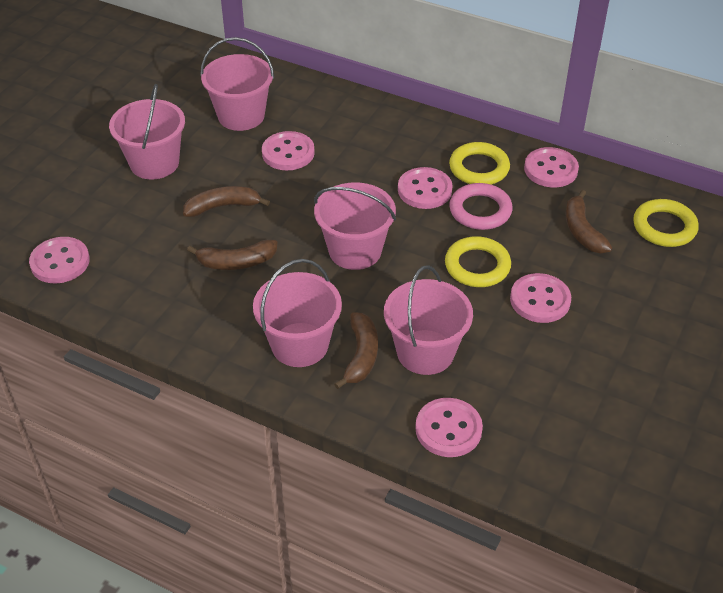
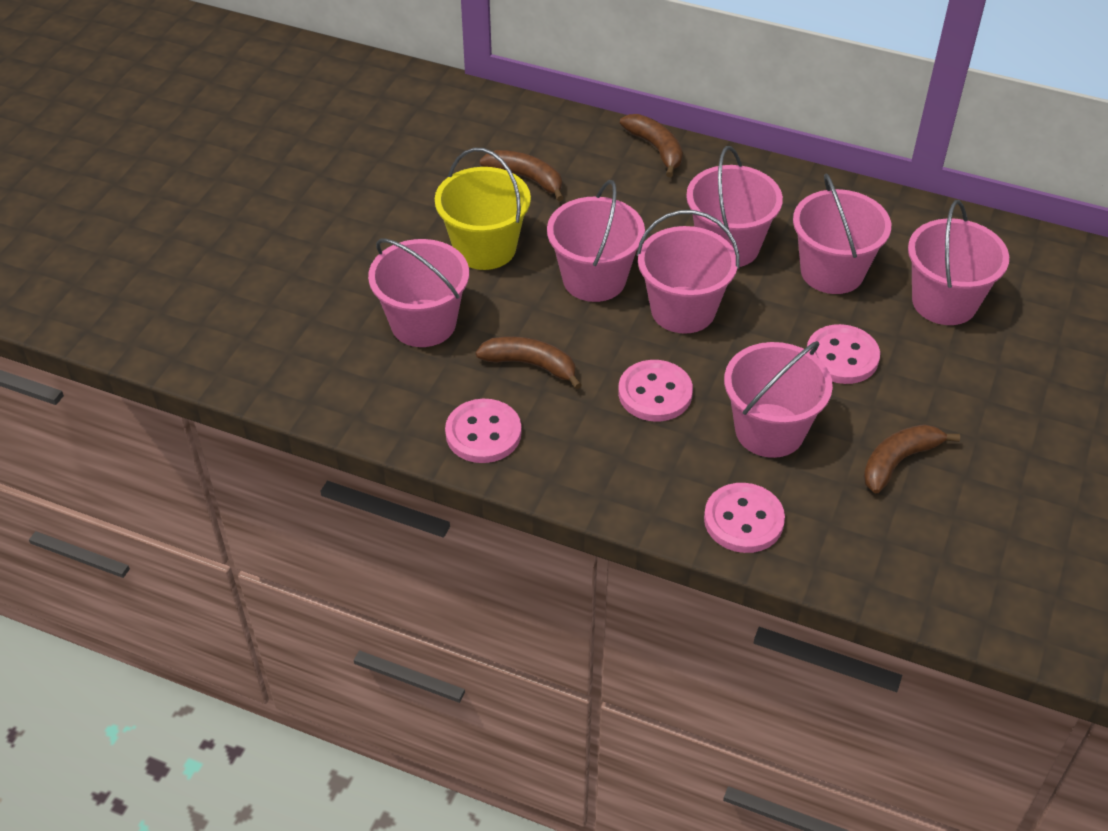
pink bucket: 5 -> 7
pink button: 6 -> 4
pink ring: 1 -> 0
yellow bucket: 0 -> 1
yellow ring: 3 -> 0

